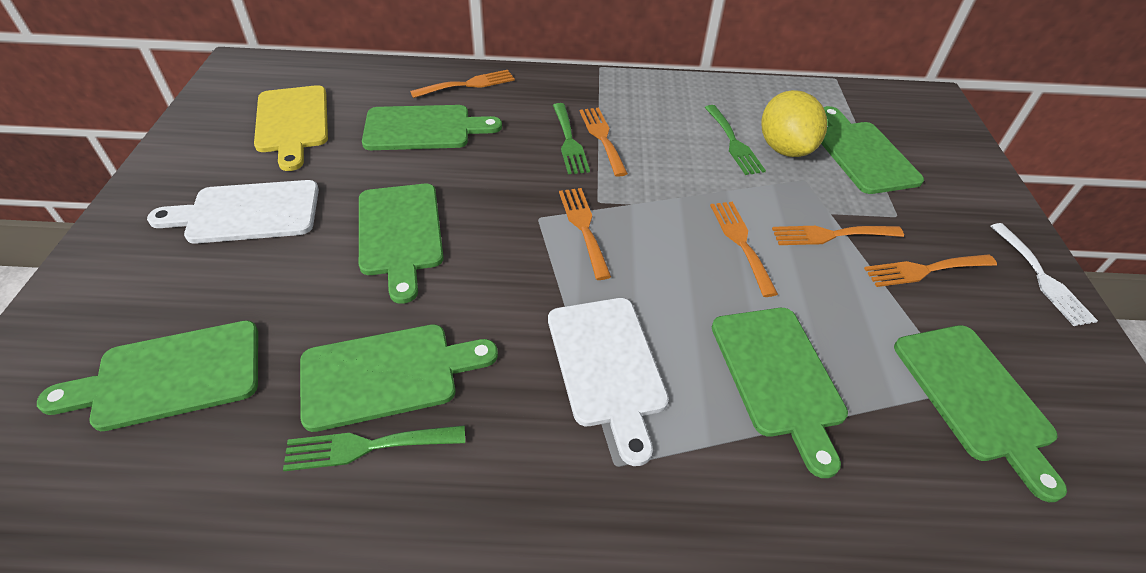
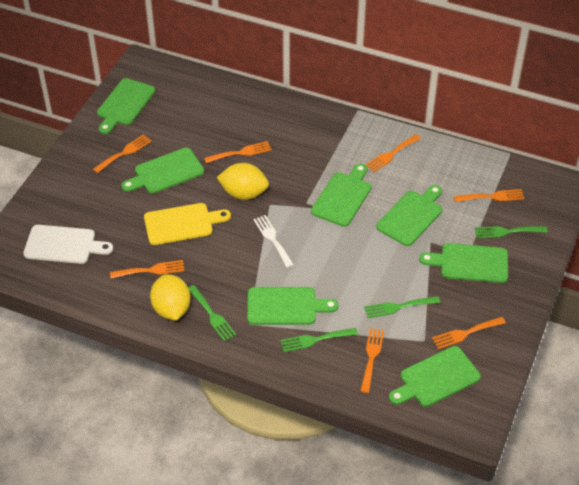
green fork: 3 -> 4
orange fork: 6 -> 7
white cutting board: 2 -> 1
yellow lemon: 1 -> 2

